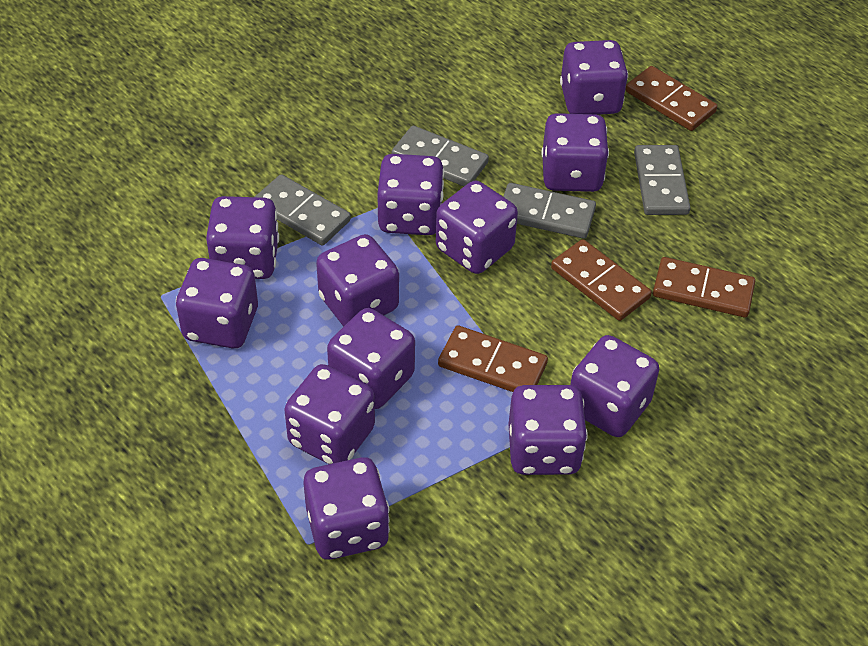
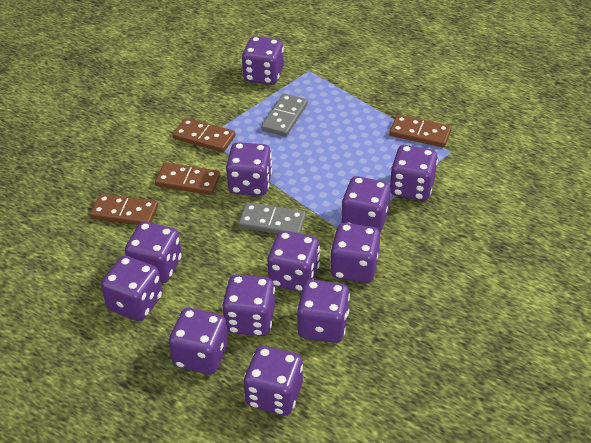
grey domino: 4 -> 2

